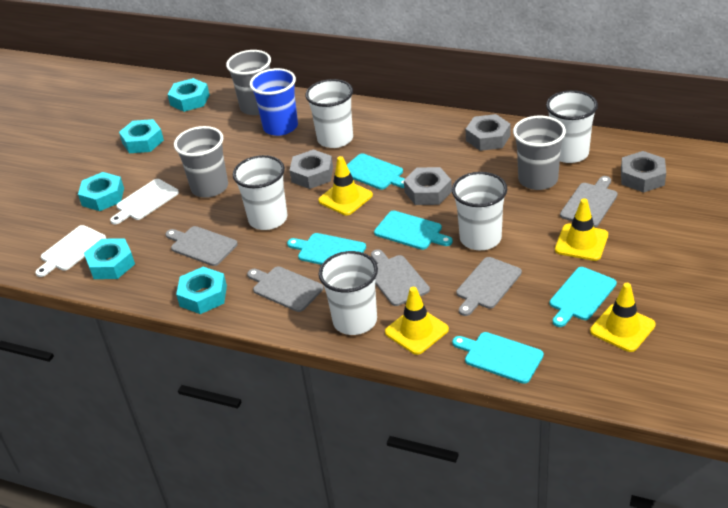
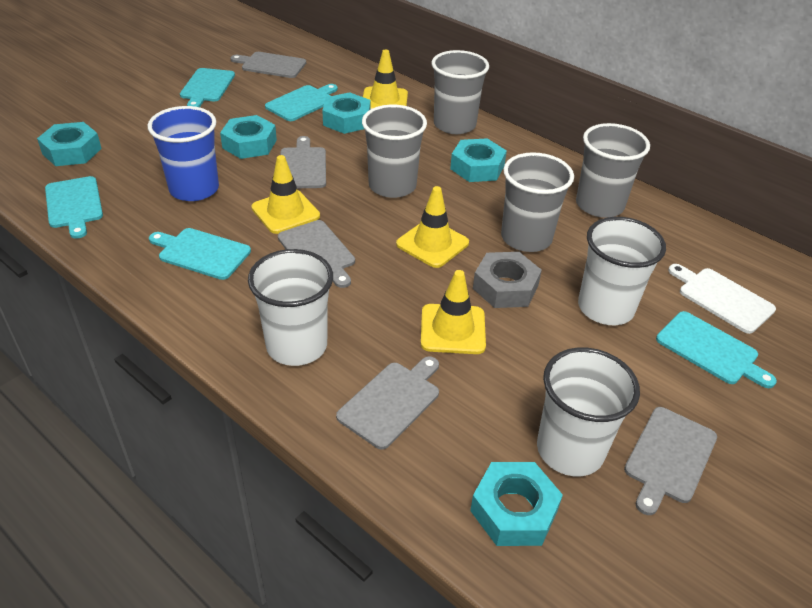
grey cup: 3 -> 4
grey nut: 4 -> 1
white cup: 5 -> 3
white cutting board: 2 -> 1

